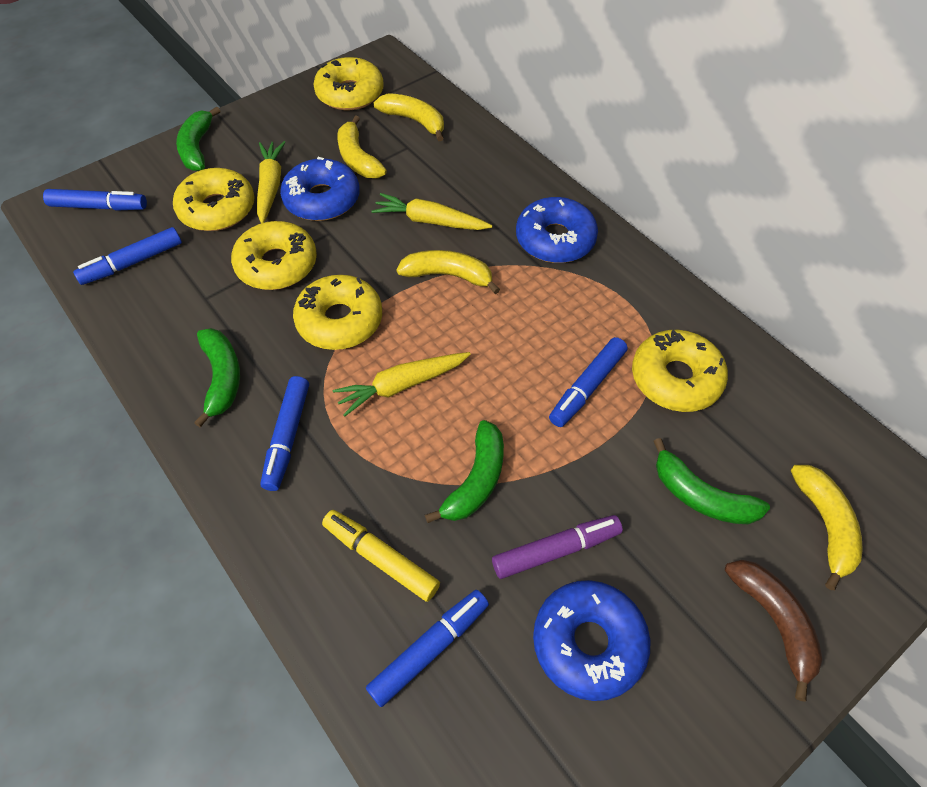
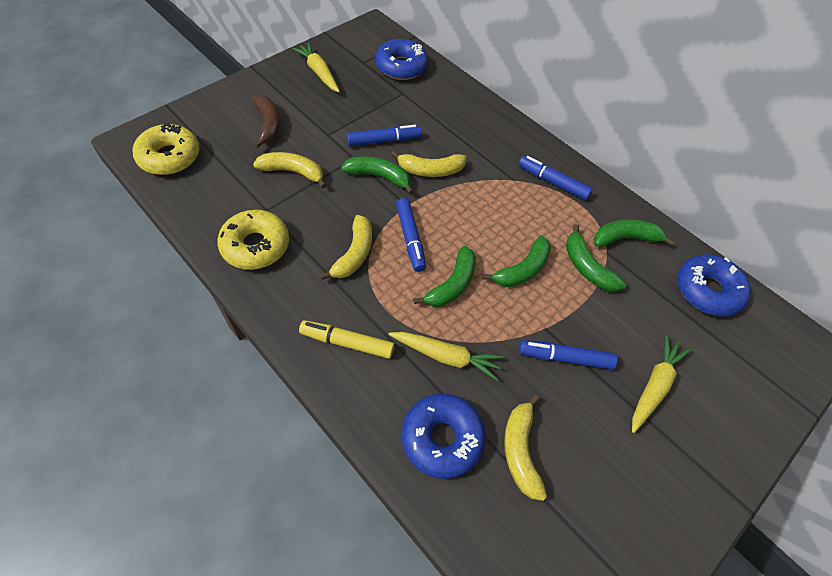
blue marker: 5 -> 4
green banana: 4 -> 5
purple marker: 1 -> 0
yellow donut: 5 -> 2

